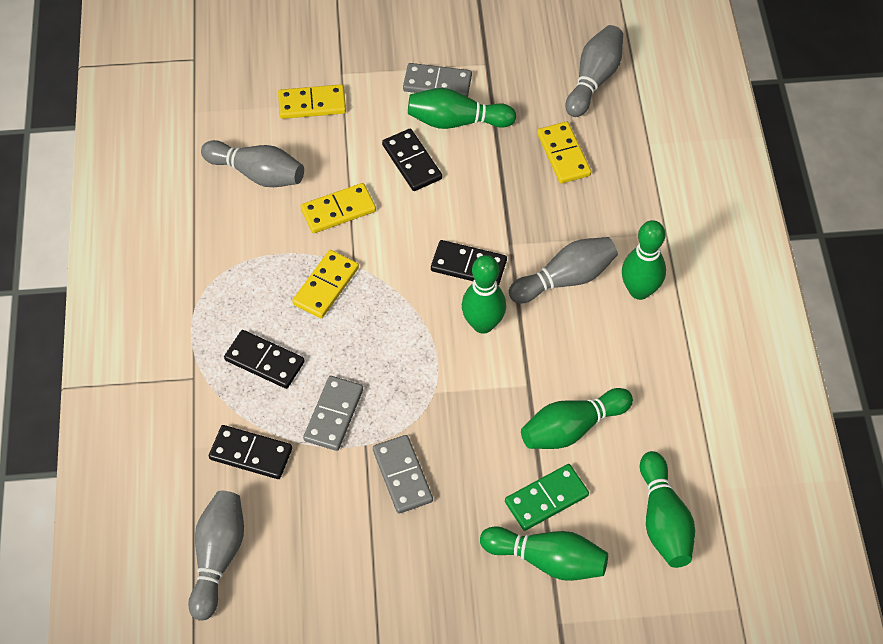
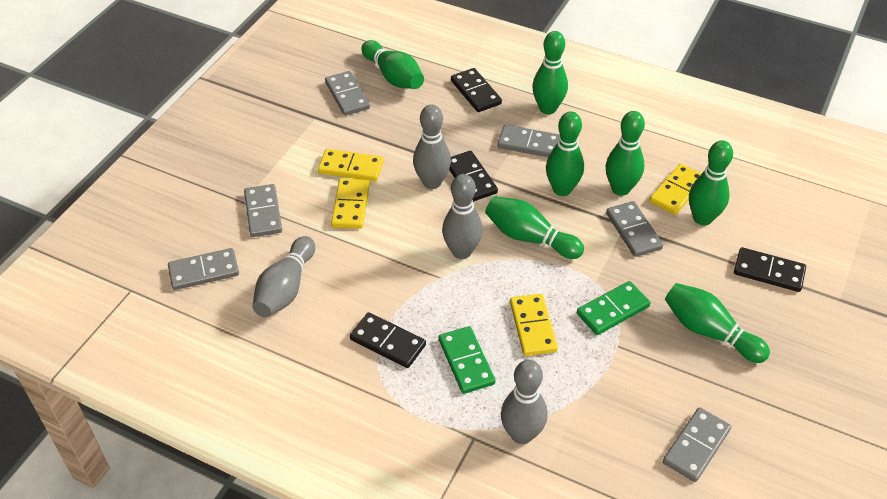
green bowling pin: 6 -> 7
green domino: 1 -> 2
grey domino: 3 -> 6

